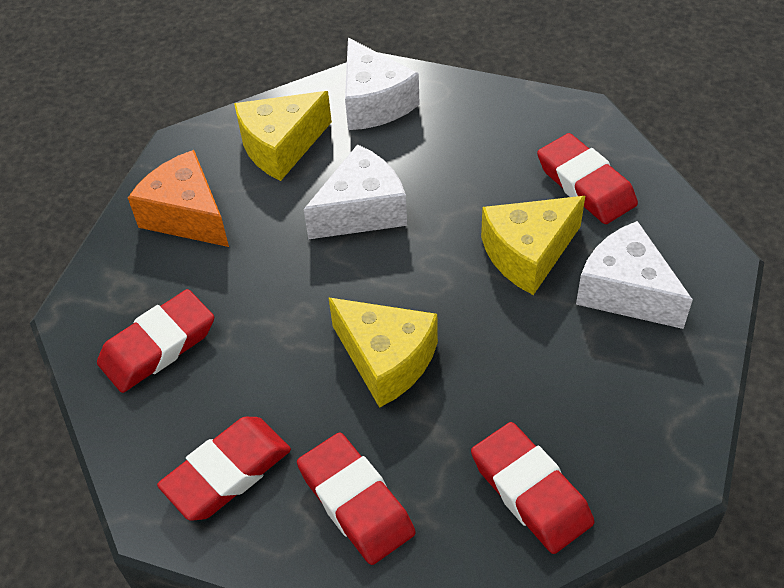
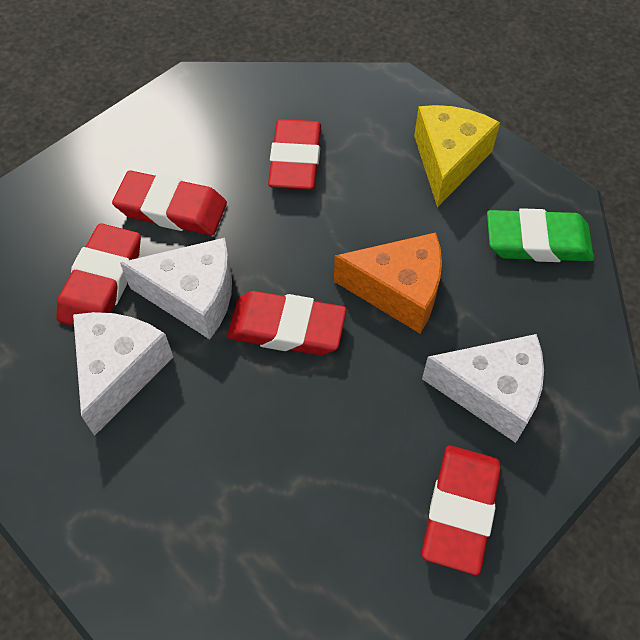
green eraser: 0 -> 1
yellow cheese: 3 -> 1

